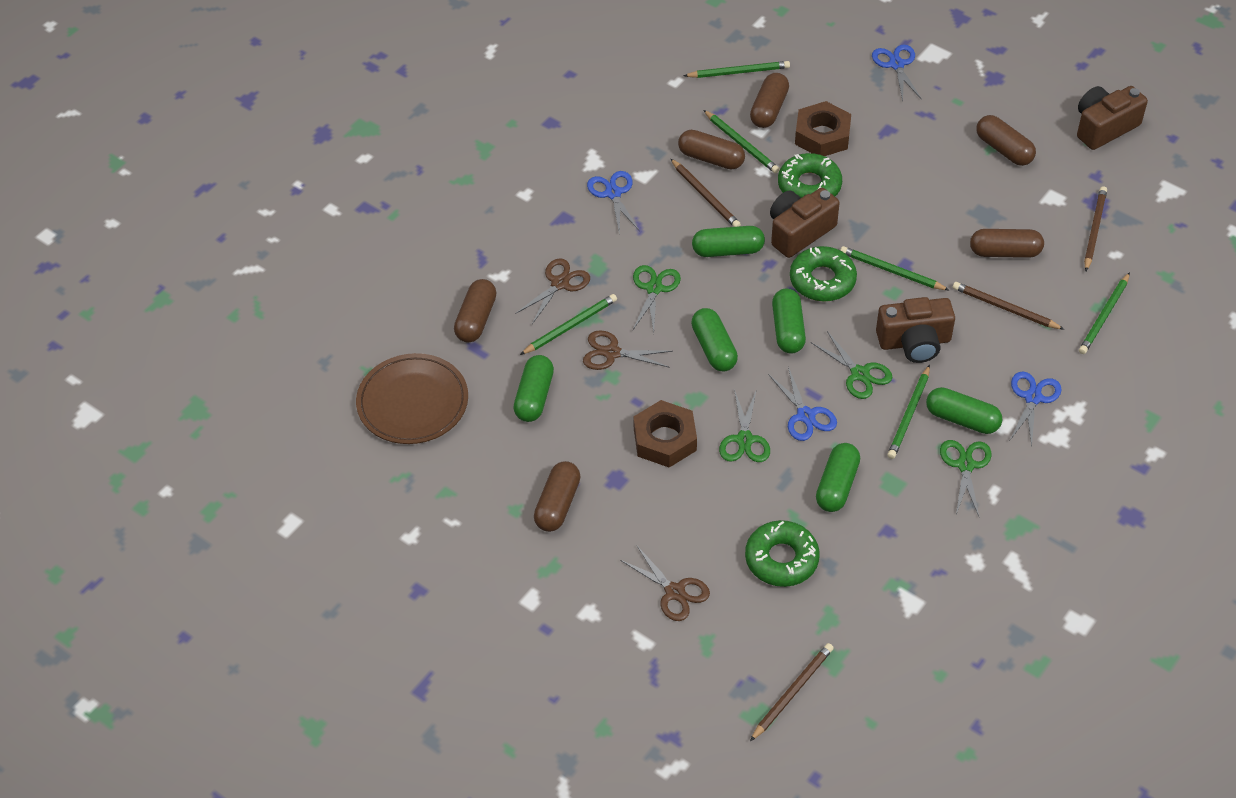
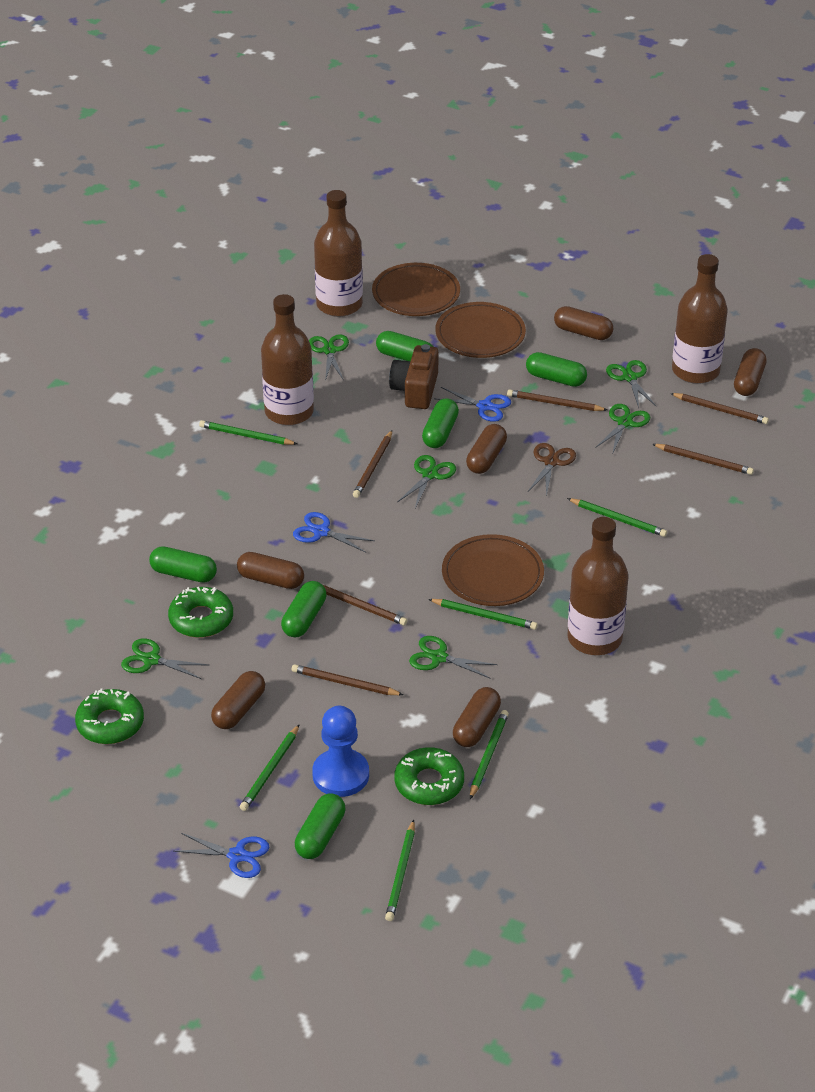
blue pawn: 0 -> 1
blue scissors: 4 -> 3
brown bottle: 0 -> 4
brown camera: 3 -> 1
brown nut: 2 -> 0
brown pencil: 4 -> 6
brown plate: 1 -> 3
brown scissors: 3 -> 1
green scissors: 4 -> 6

